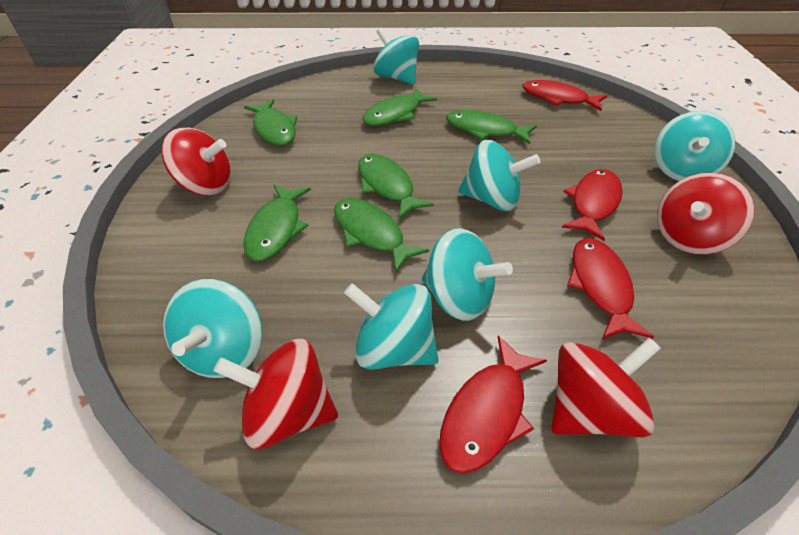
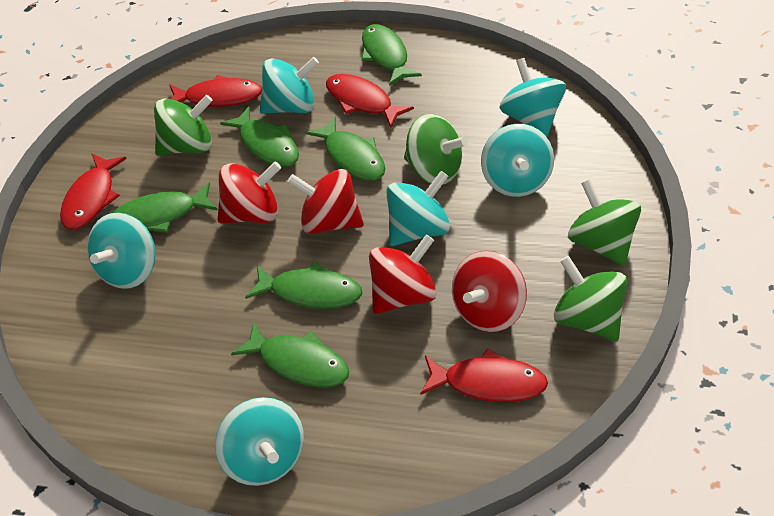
green spinning top: 0 -> 4

